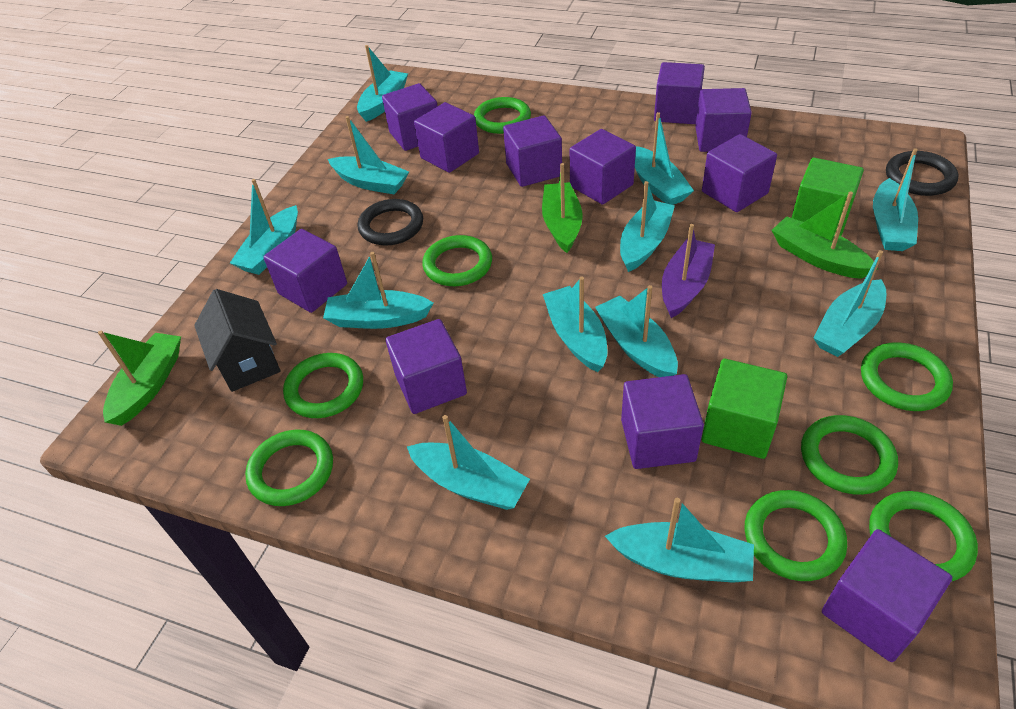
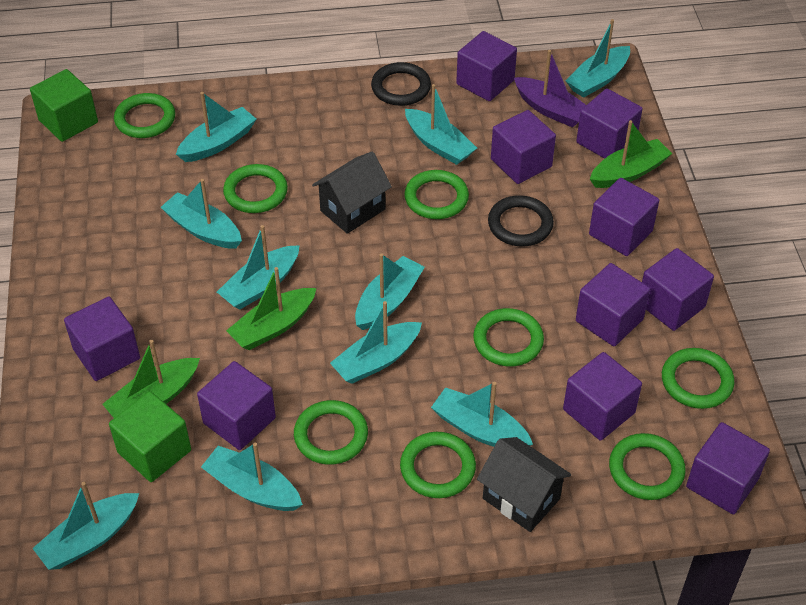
black house: 1 -> 2
purple cube: 11 -> 10
turquoise boat: 12 -> 10

